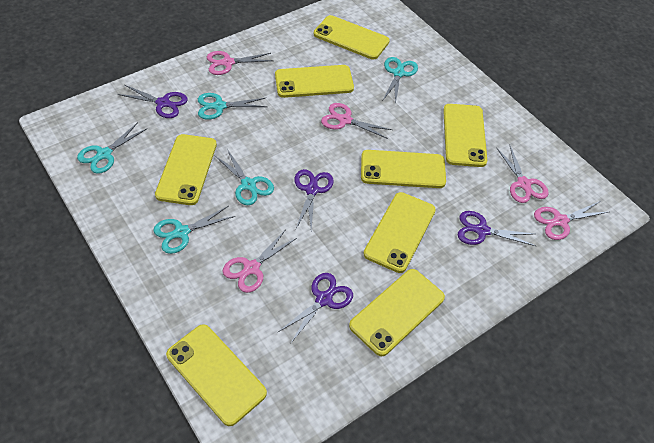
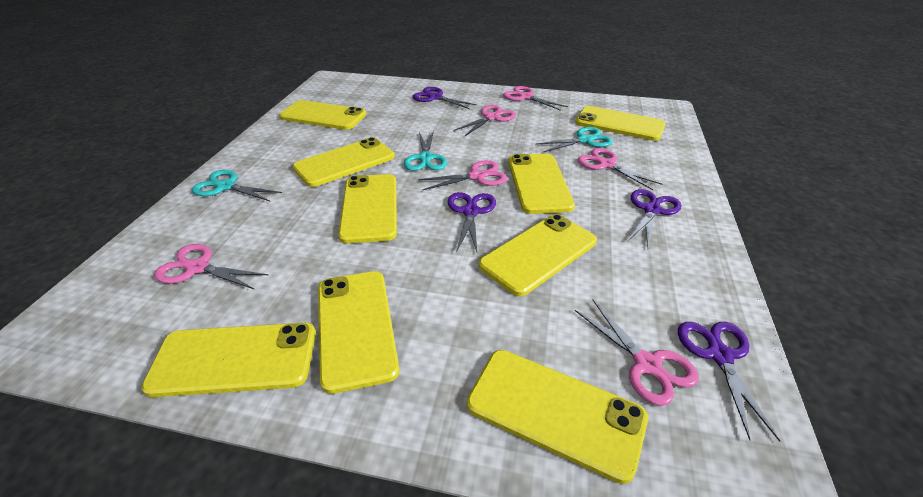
pink scissors: 5 -> 6
turquoise scissors: 5 -> 3
yellow phone: 8 -> 9

